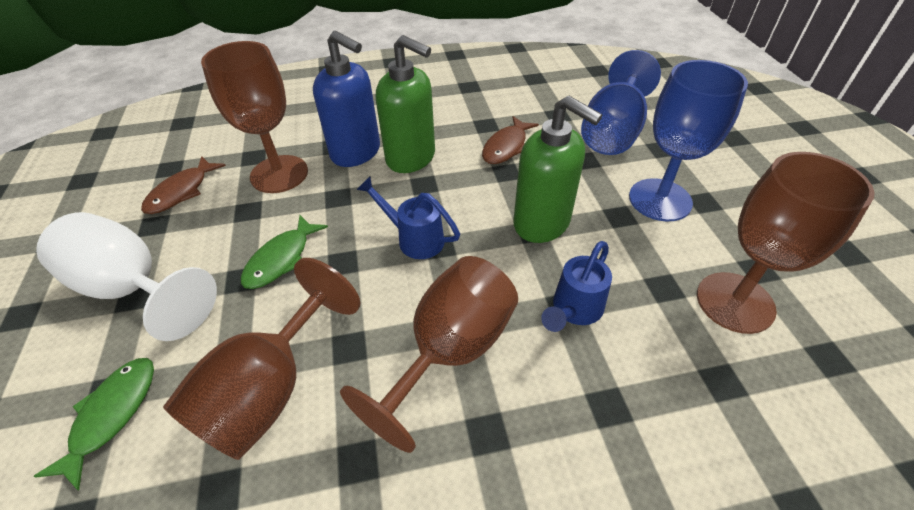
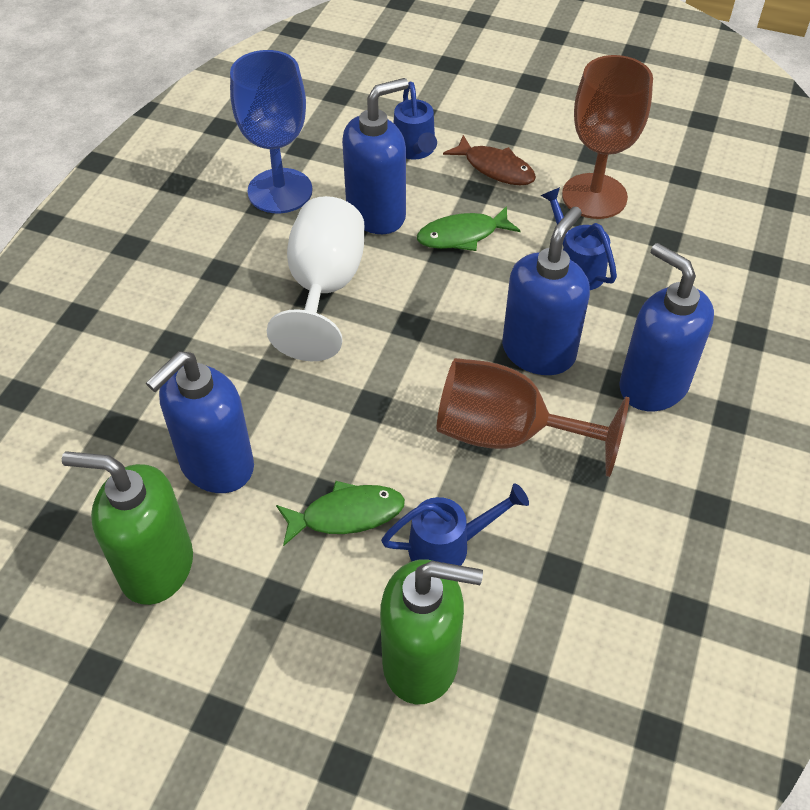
blue goblet: 2 -> 1
blue soap dispenser: 1 -> 4
blue watering can: 2 -> 3
brown fish: 2 -> 1
brown goblet: 4 -> 2

